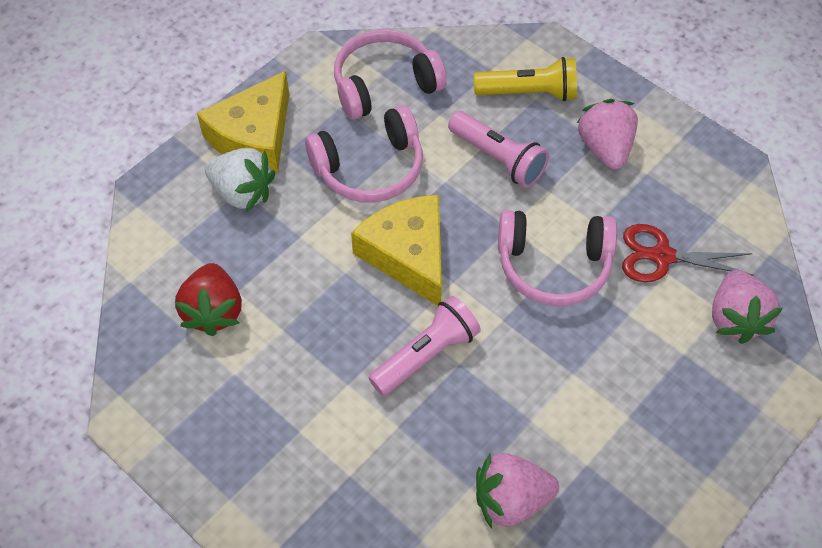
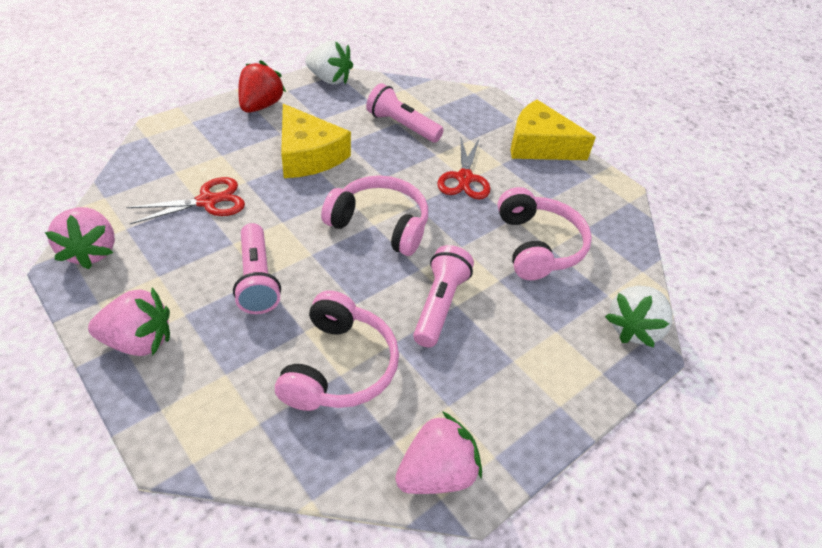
pink flashlight: 2 -> 3
red scissors: 1 -> 2
white strawberry: 1 -> 2
yellow flashlight: 1 -> 0

